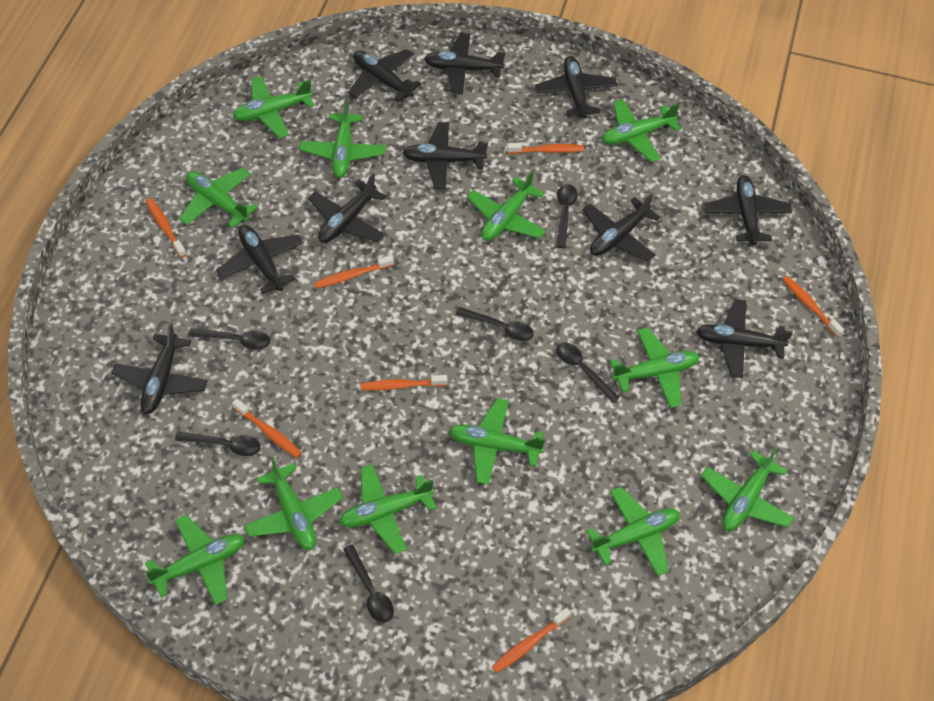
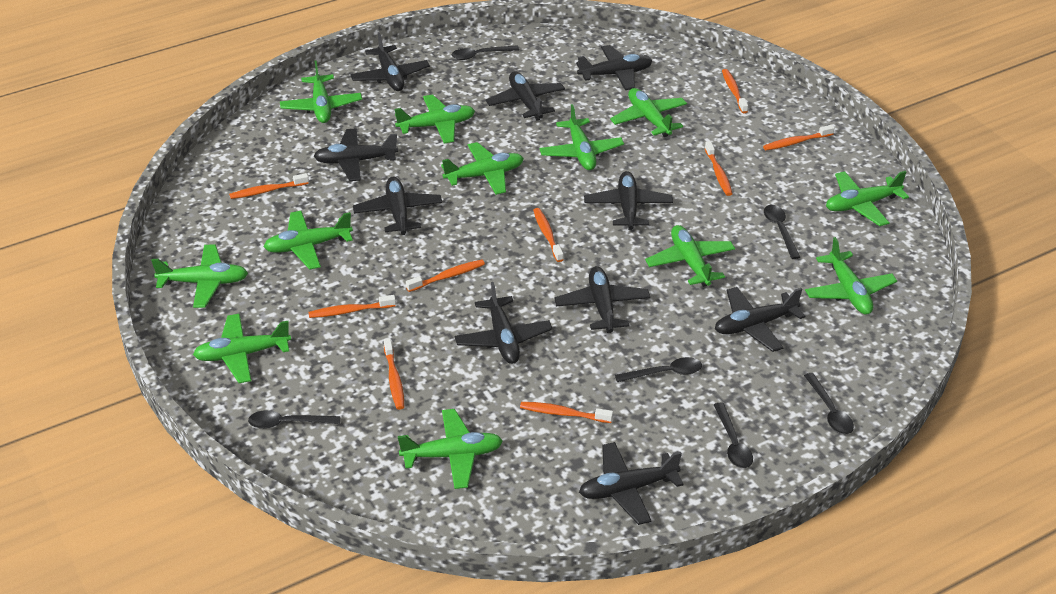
orange toothbrush: 7 -> 9

